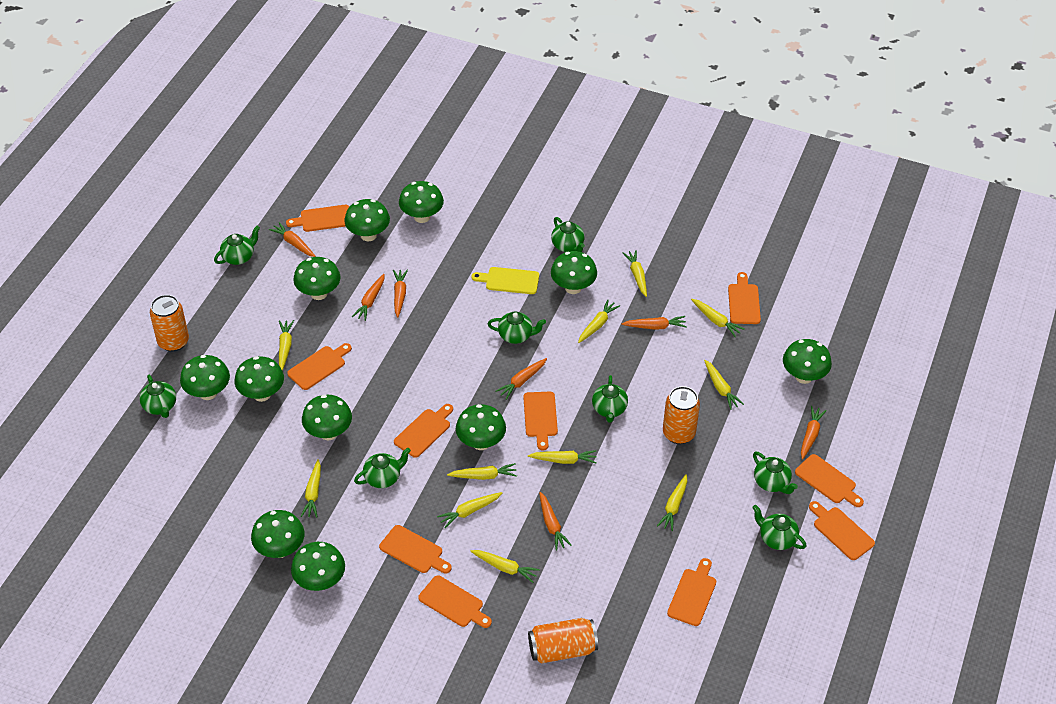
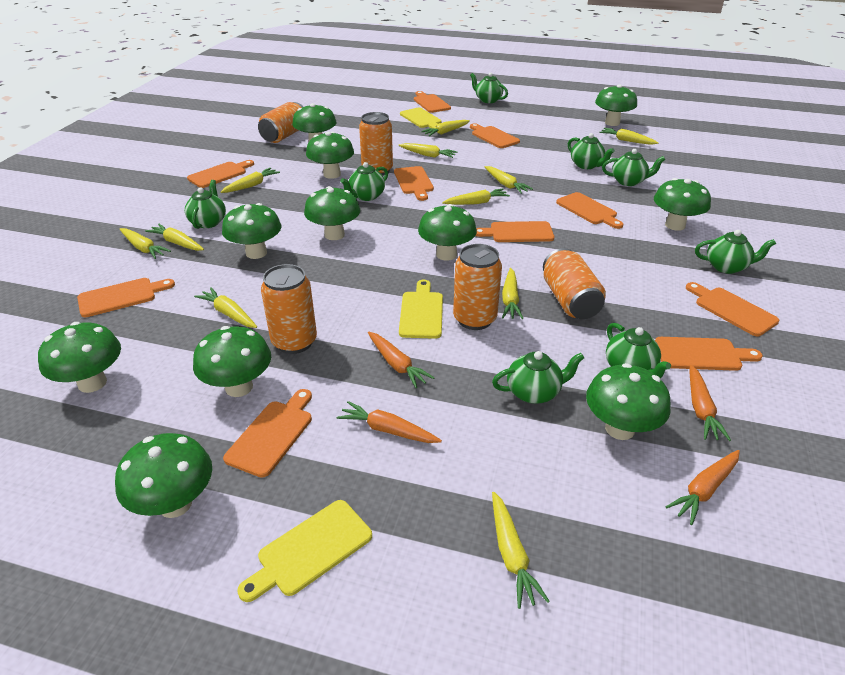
orange can: 3 -> 5
orange carrot: 7 -> 4
yellow cutting board: 1 -> 3

